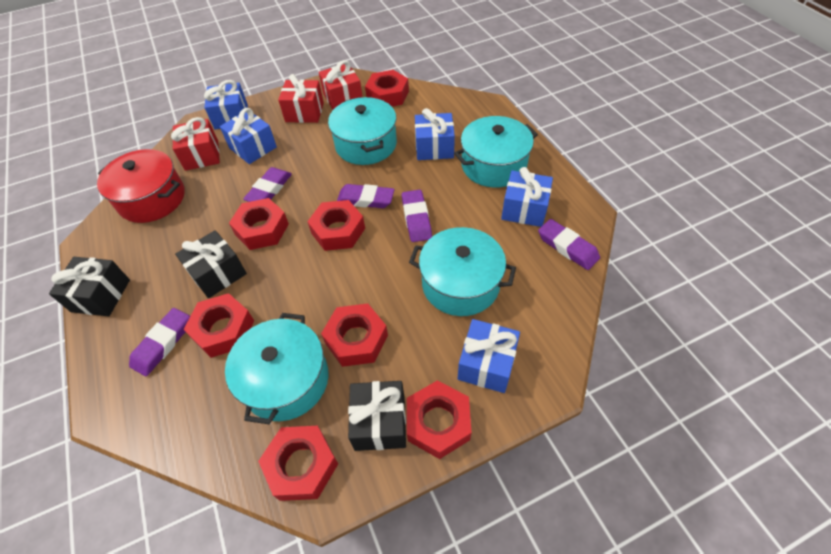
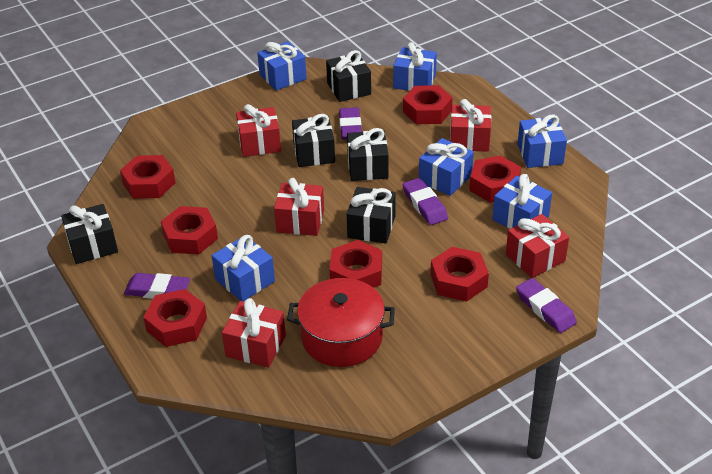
black gift: 3 -> 5
blue gift: 5 -> 6
purple eraser: 5 -> 4
red gift: 3 -> 5
turquoise pot: 4 -> 0

